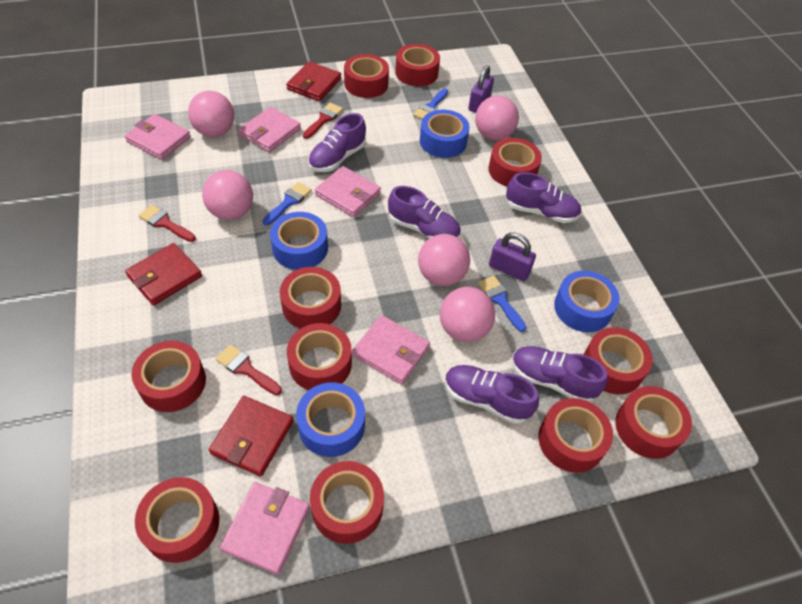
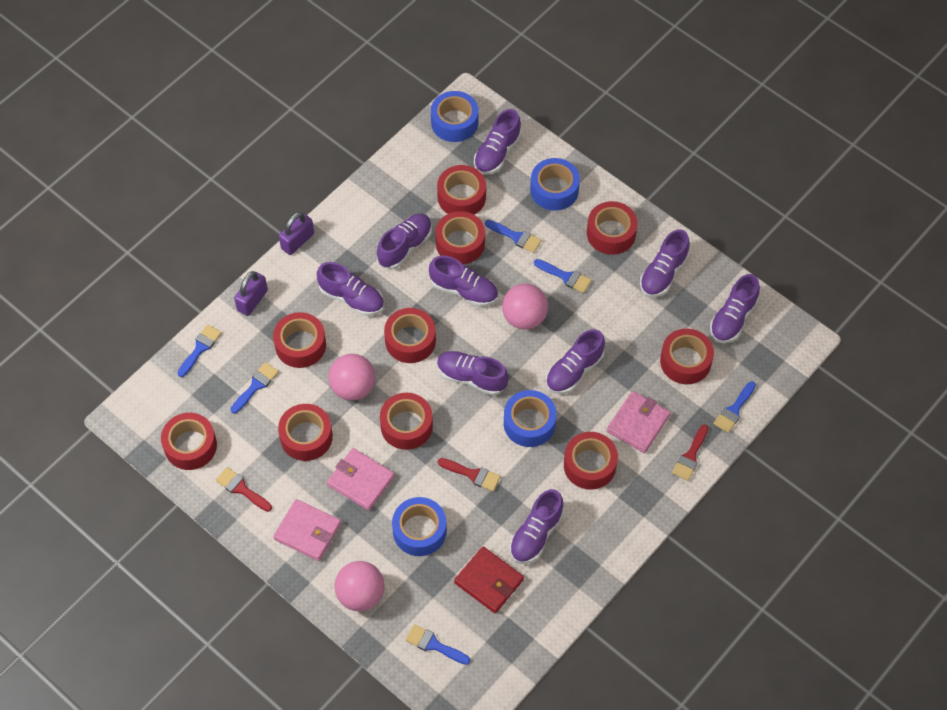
blue brush: 3 -> 6
pink ball: 5 -> 3
pink wallet: 5 -> 3
purple shoe: 5 -> 9
red tape: 11 -> 10
red wallet: 3 -> 1

